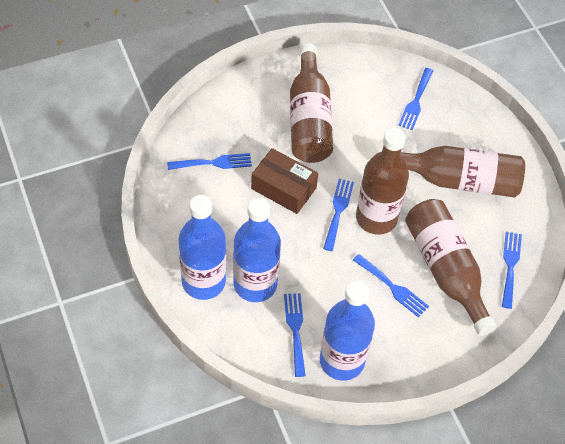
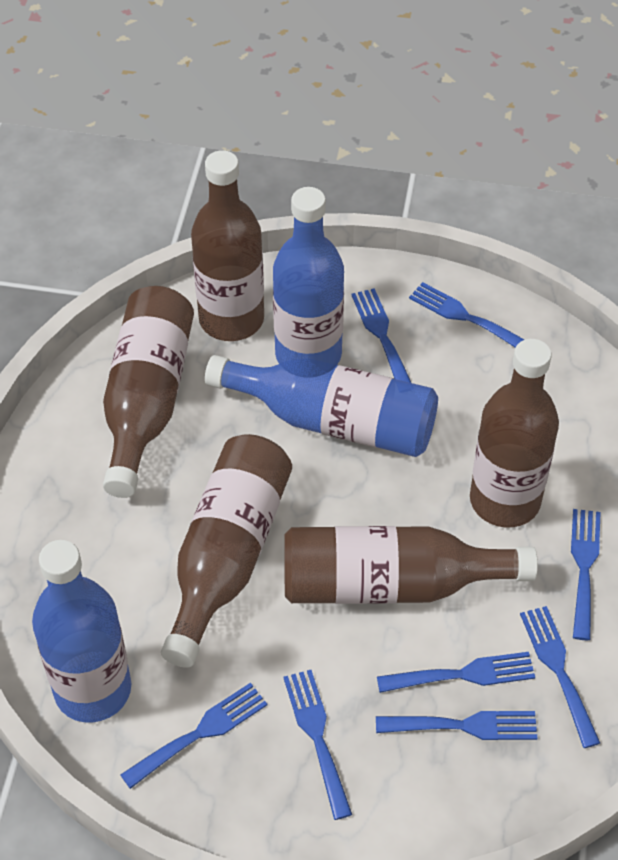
blue fork: 6 -> 8
brown bottle: 4 -> 5
brown box: 1 -> 0

